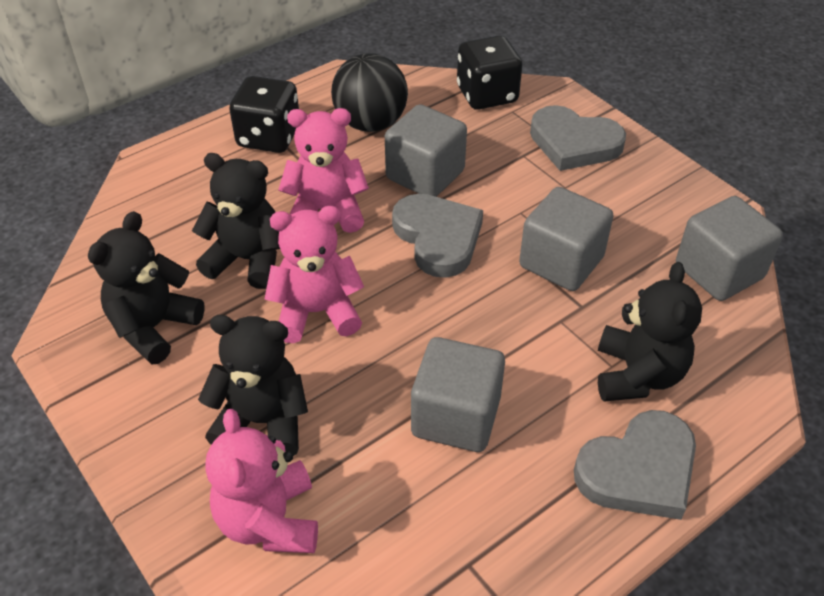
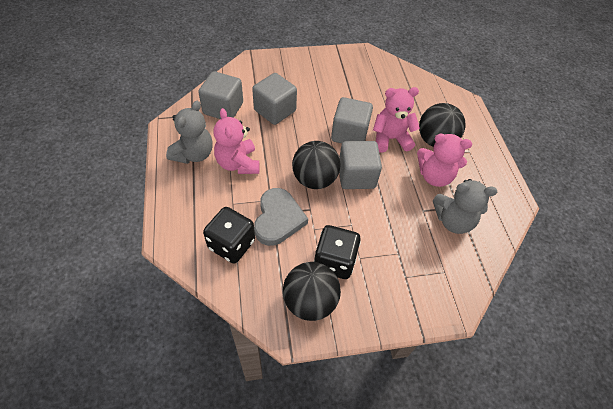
black ball: 1 -> 3
black teddy bear: 4 -> 0
grey heart: 3 -> 1
grey teddy bear: 0 -> 2

